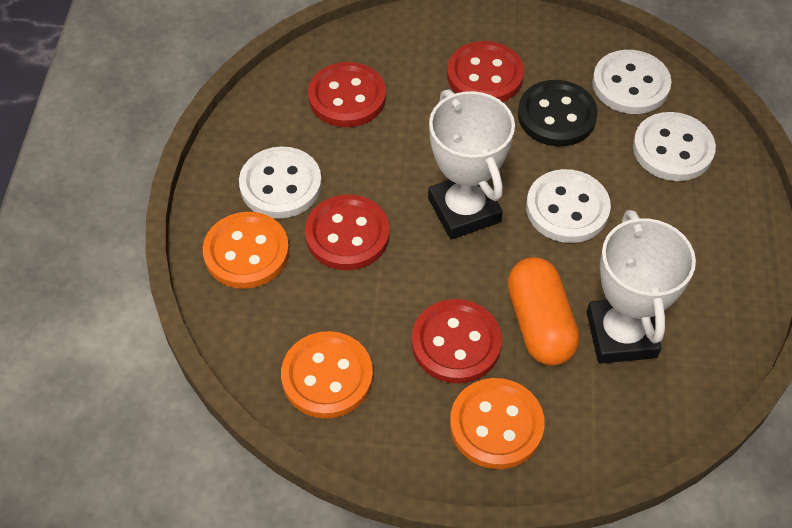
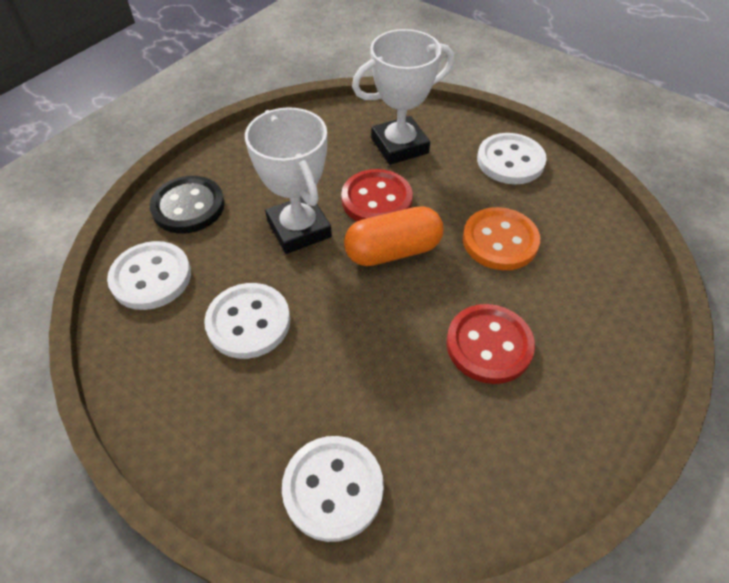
orange button: 3 -> 1
red button: 4 -> 2

